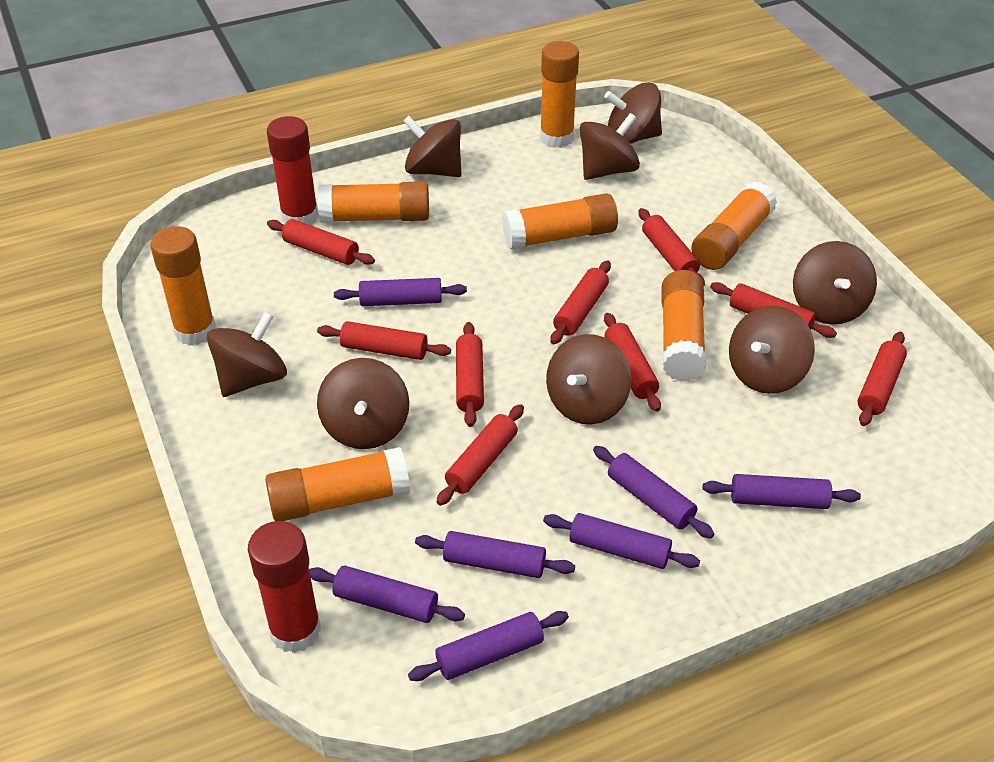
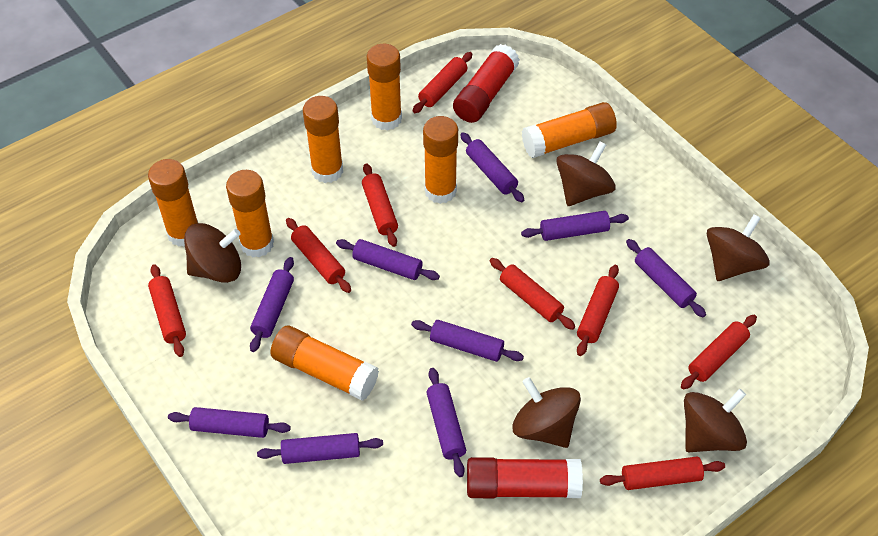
brown spinning top: 8 -> 5
purple rolling pin: 7 -> 9
red rolling pin: 9 -> 8

